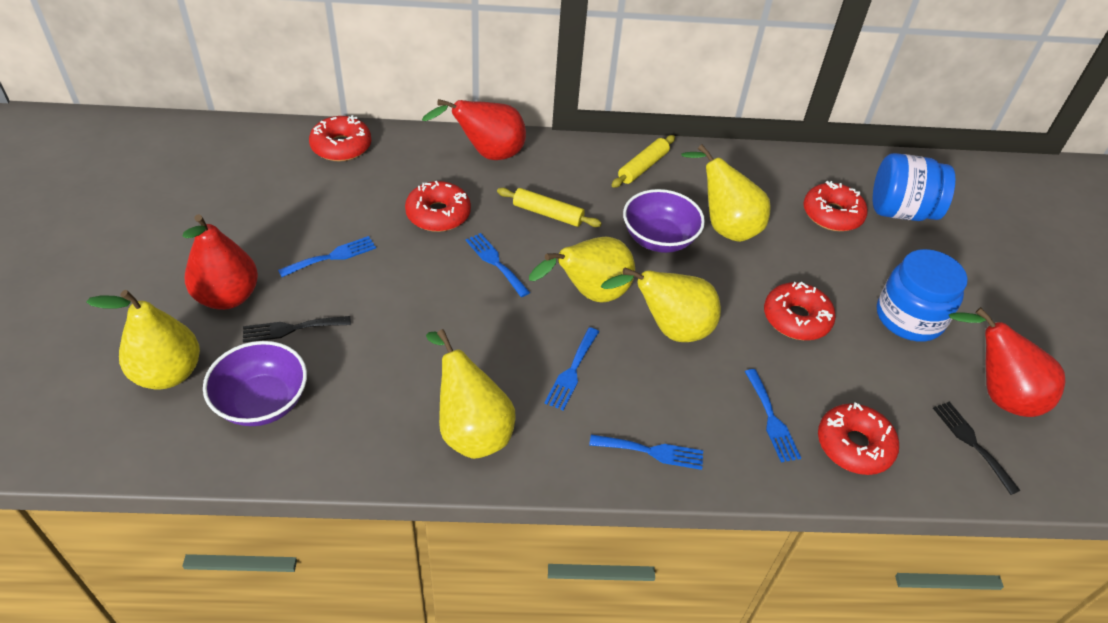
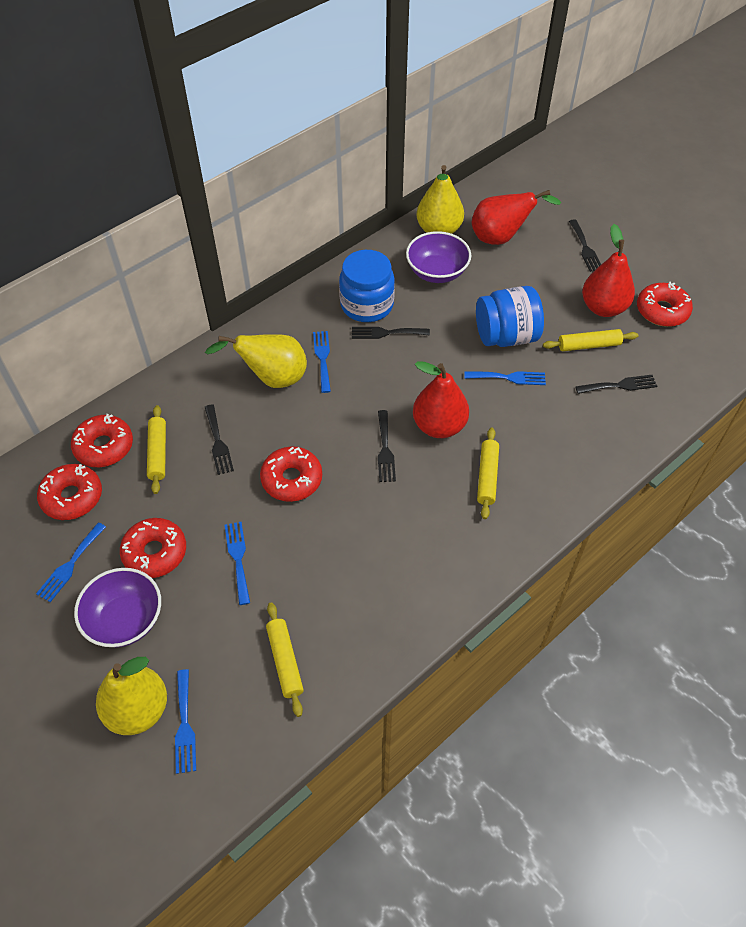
black fork: 2 -> 5
yellow pear: 5 -> 3
yellow rolling pin: 2 -> 4

